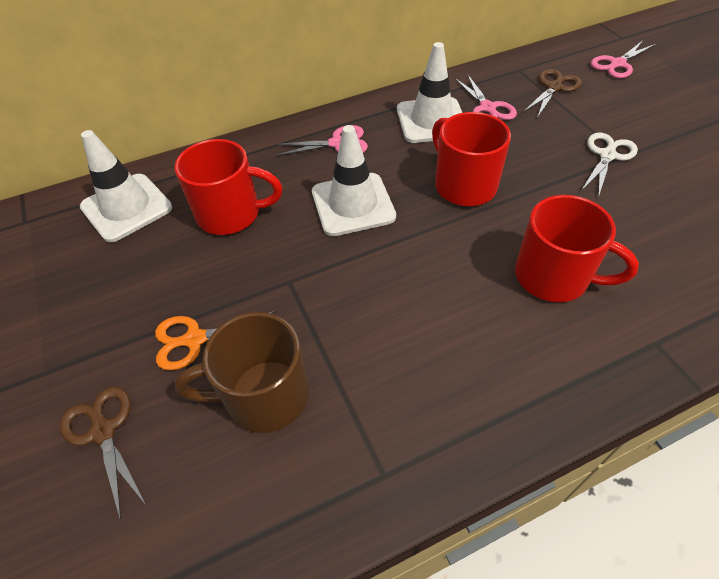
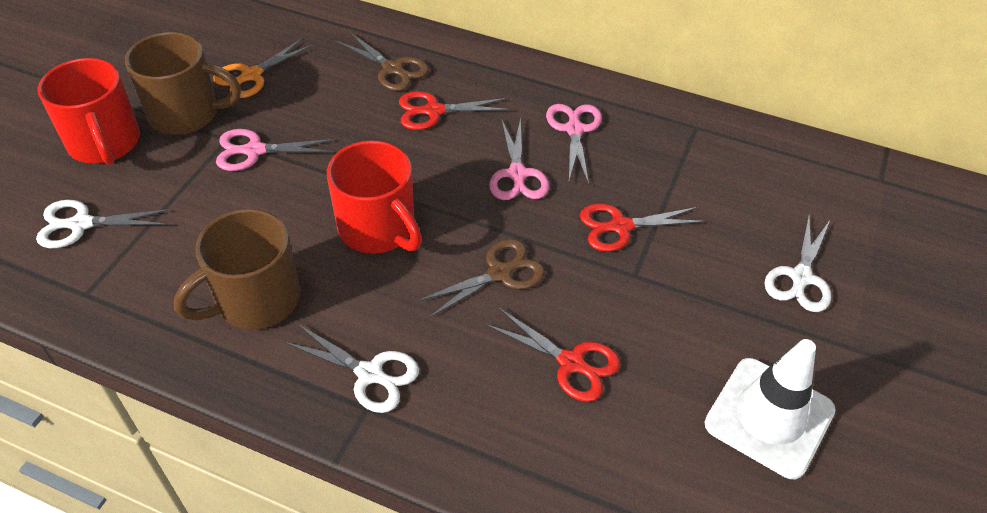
brown mug: 1 -> 2
red mug: 3 -> 2
red scissors: 0 -> 3
white scissors: 1 -> 3
white traffic cone: 3 -> 1

